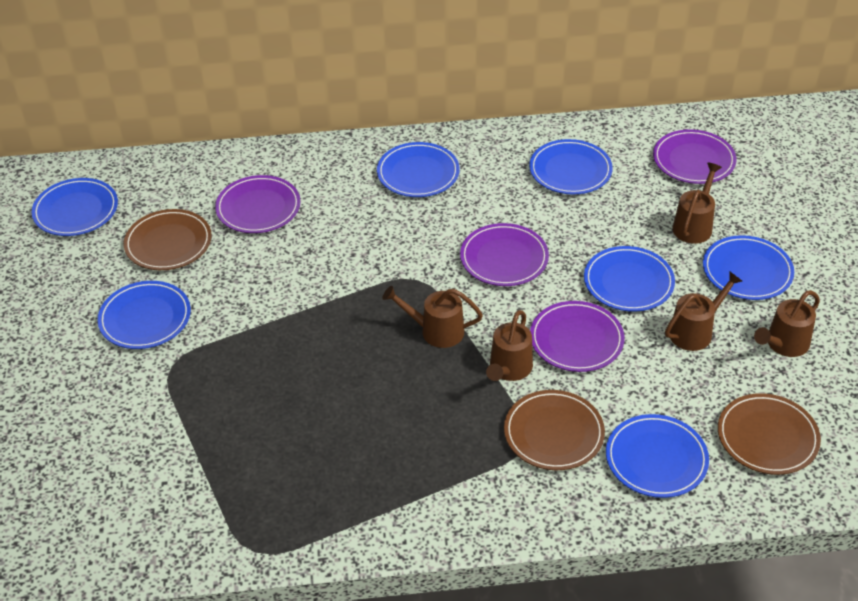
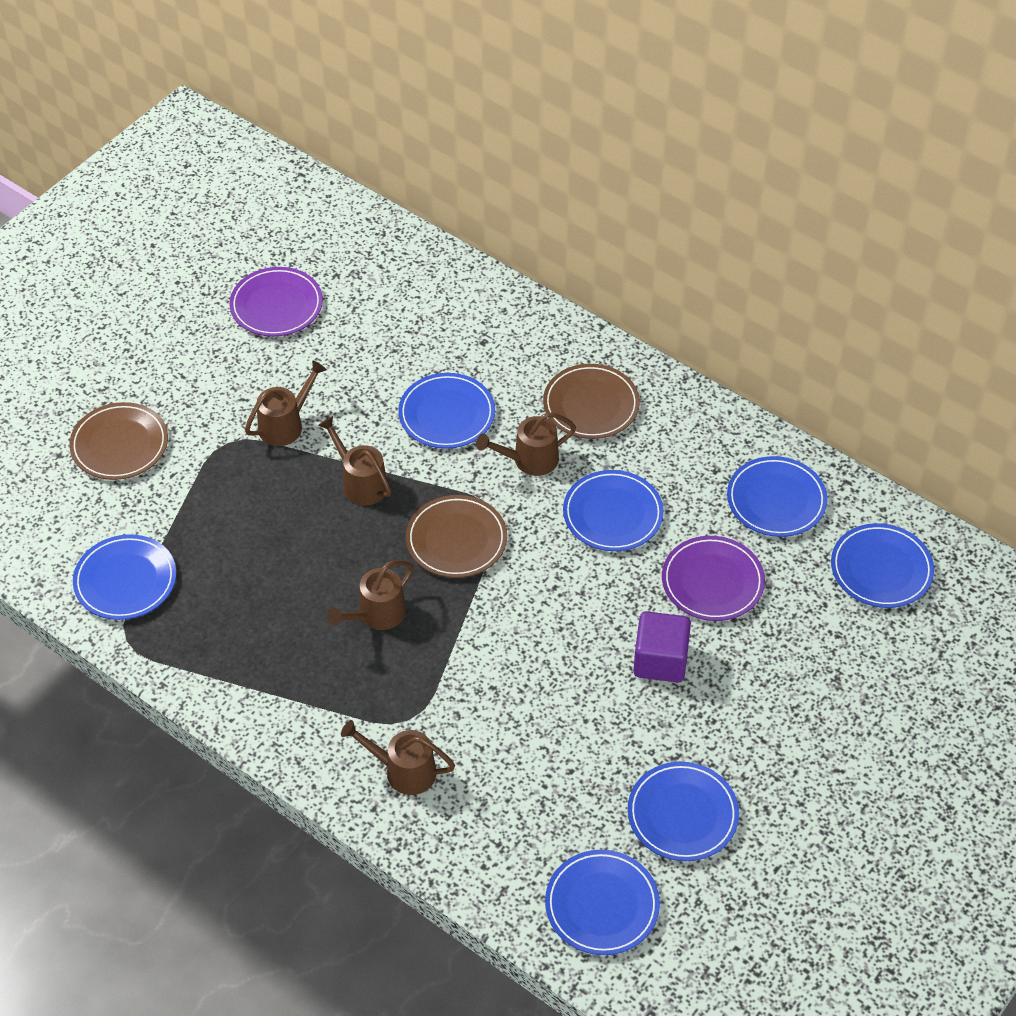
purple cube: 0 -> 1
purple plate: 4 -> 2

